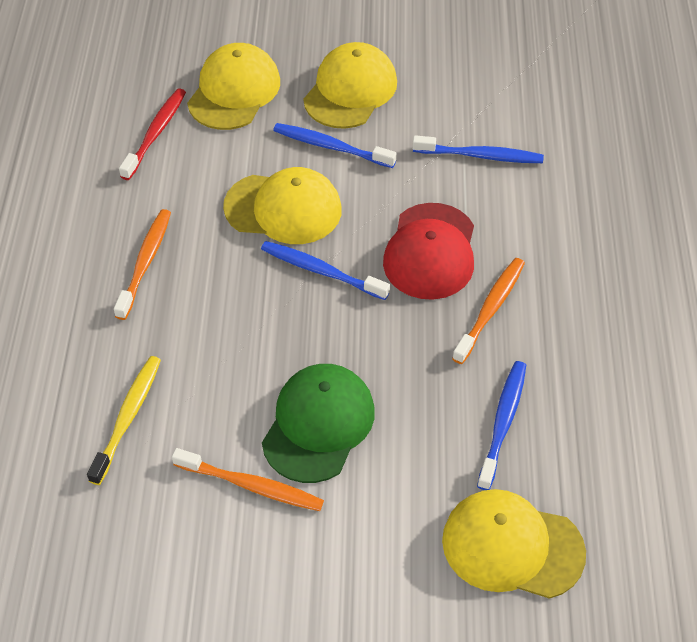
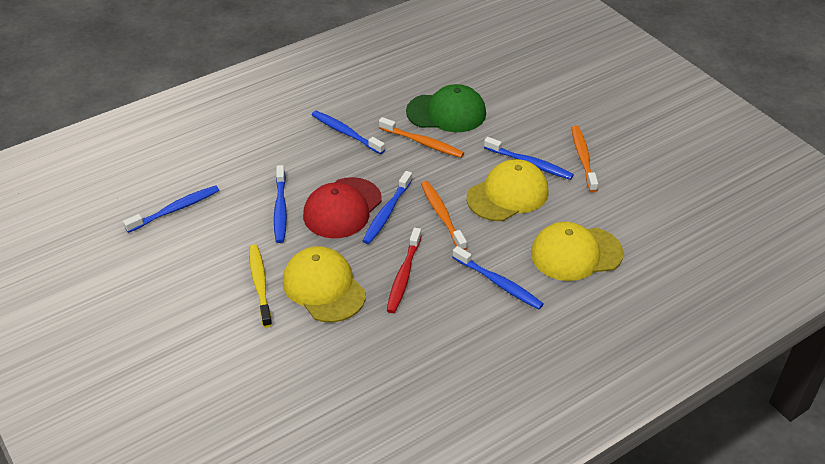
blue toothbrush: 4 -> 6
yellow cap: 4 -> 3

